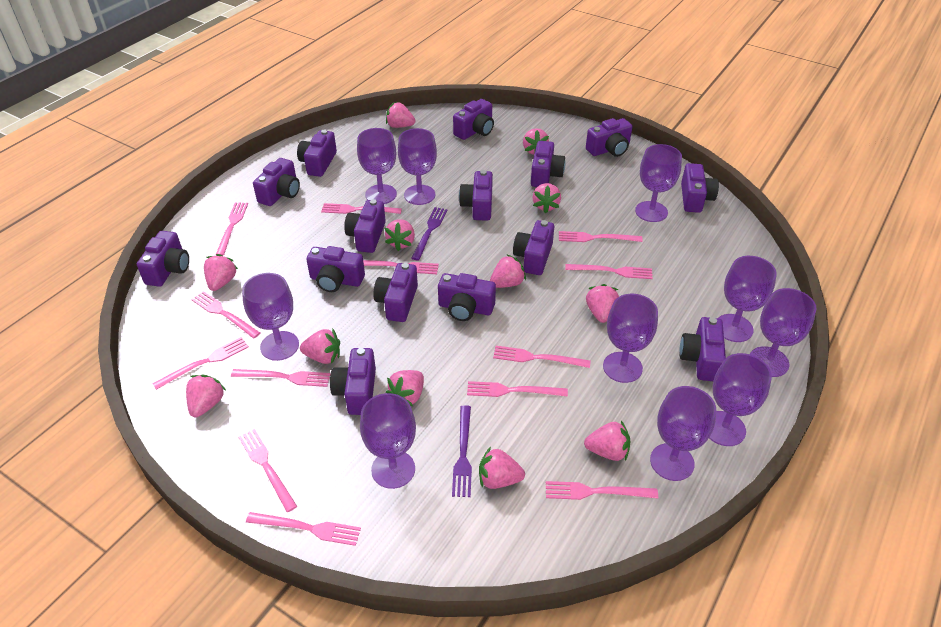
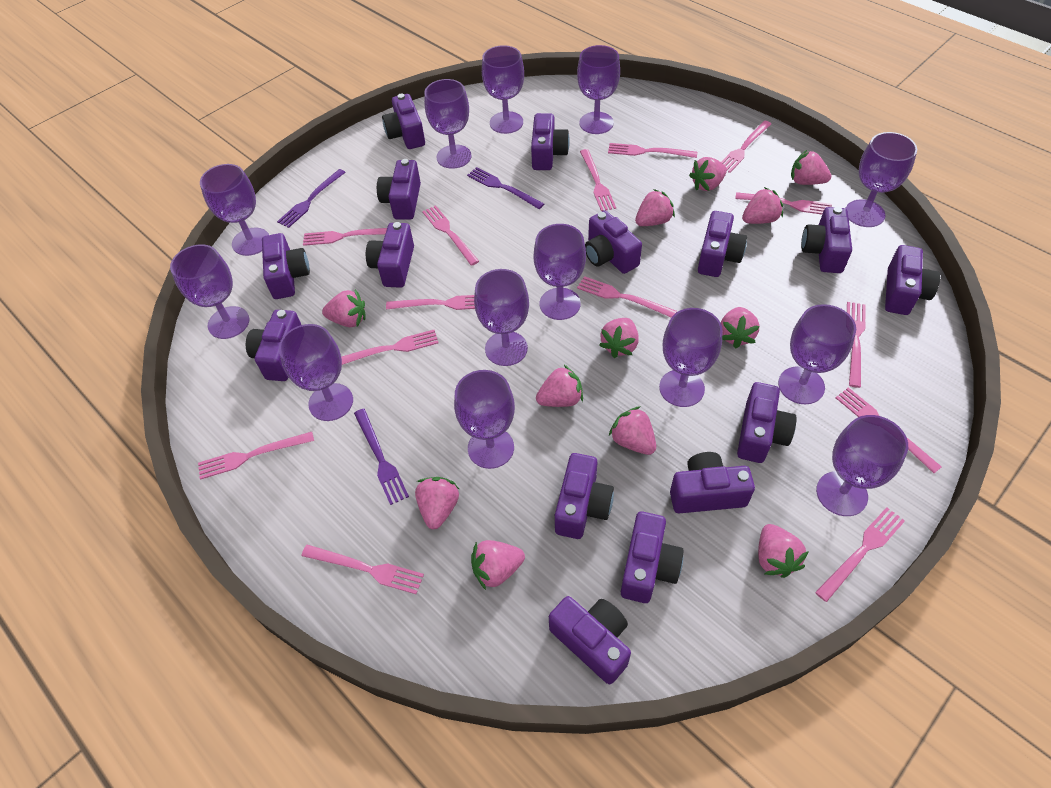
pink fork: 13 -> 14
purple fork: 2 -> 3
purple goblet: 10 -> 13

